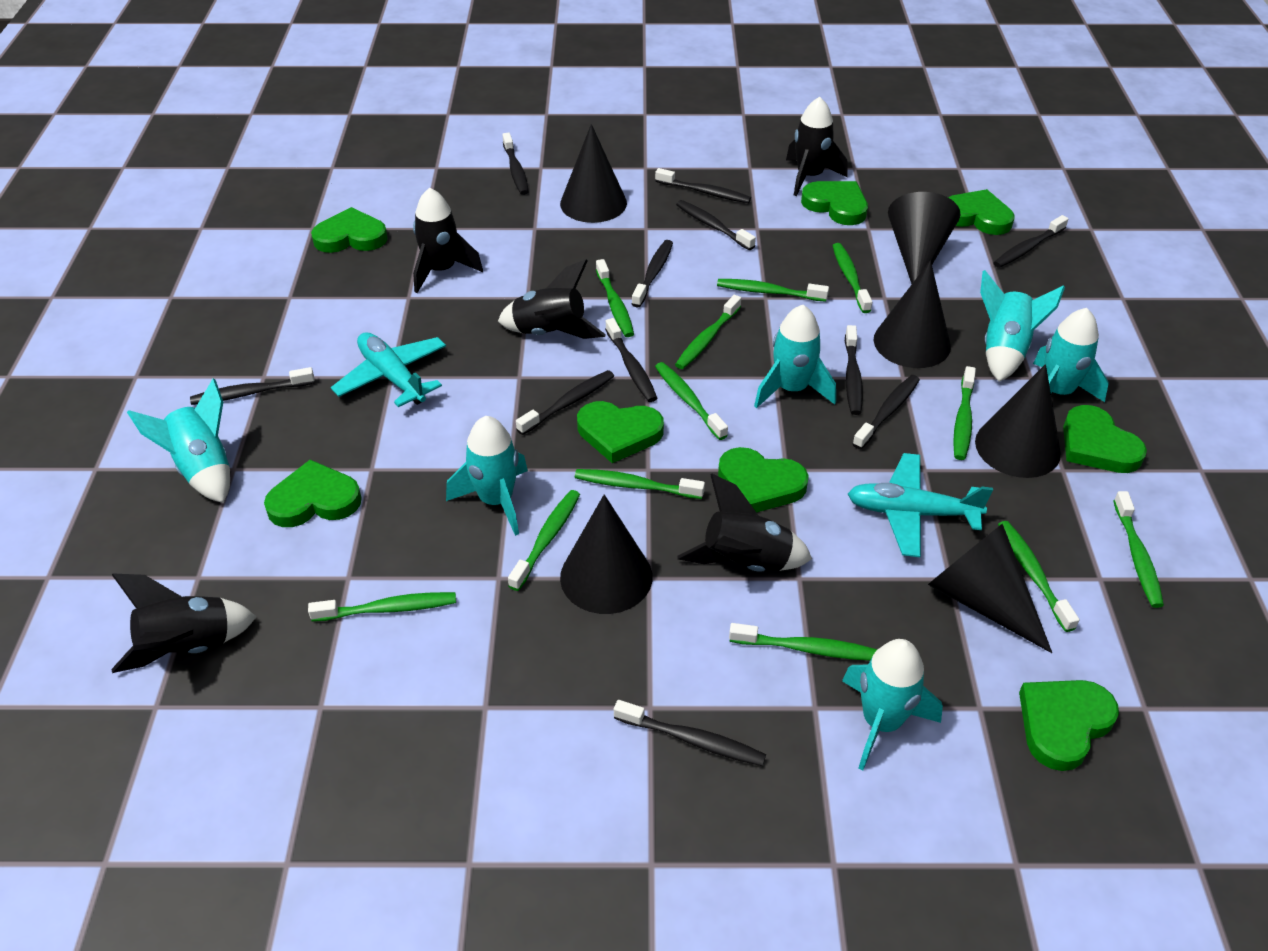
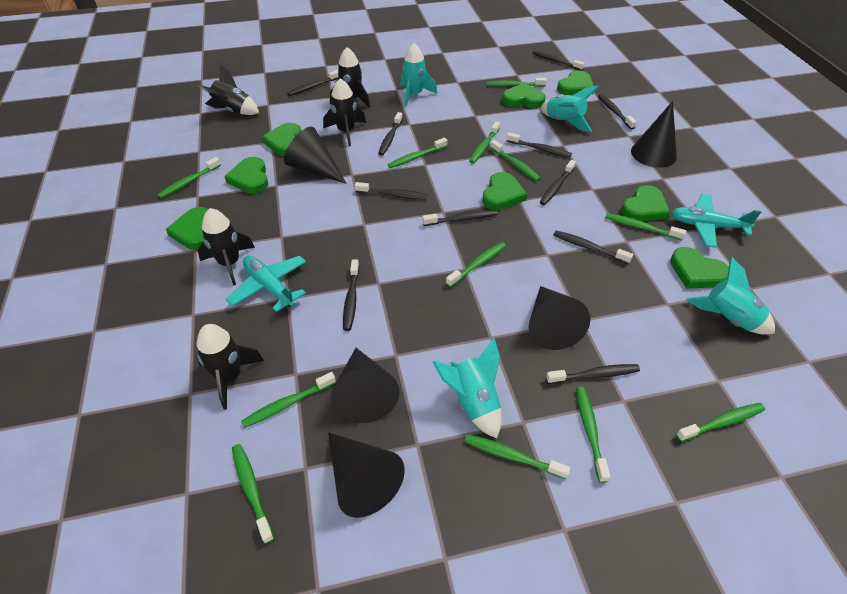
black cone: 6 -> 5
turquoise rocket: 6 -> 4

